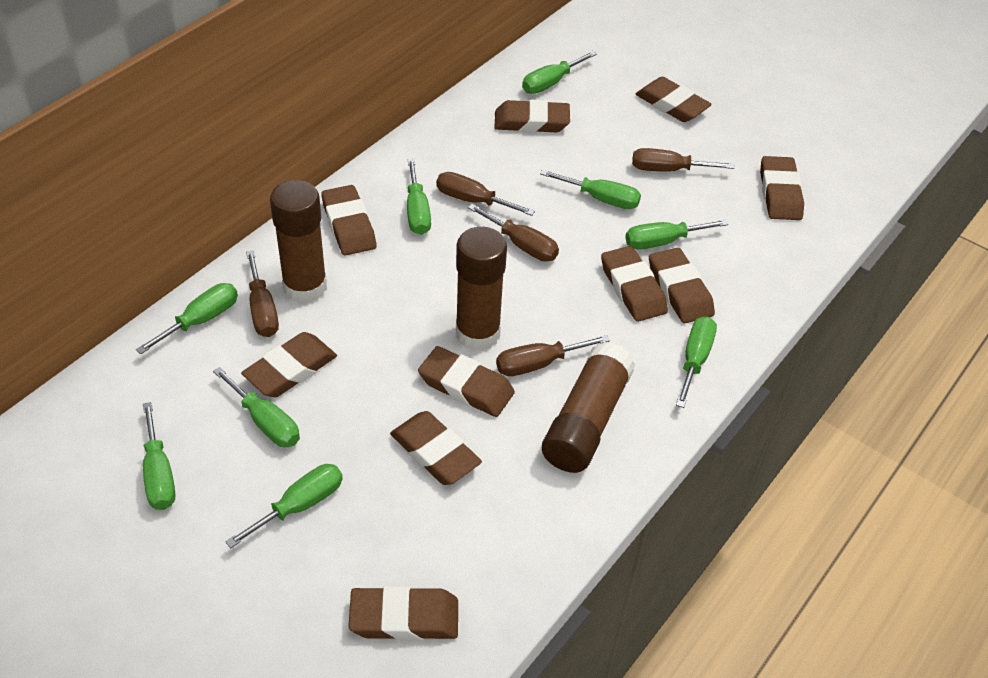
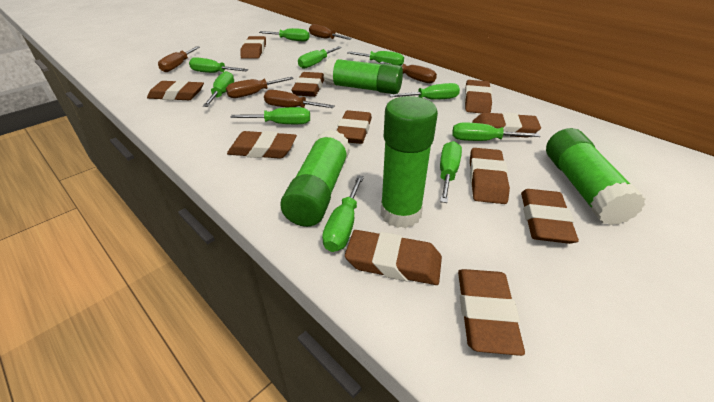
brown eraser: 10 -> 11
brown glue stick: 3 -> 0
green glue stick: 0 -> 4
green screwdriver: 9 -> 10

